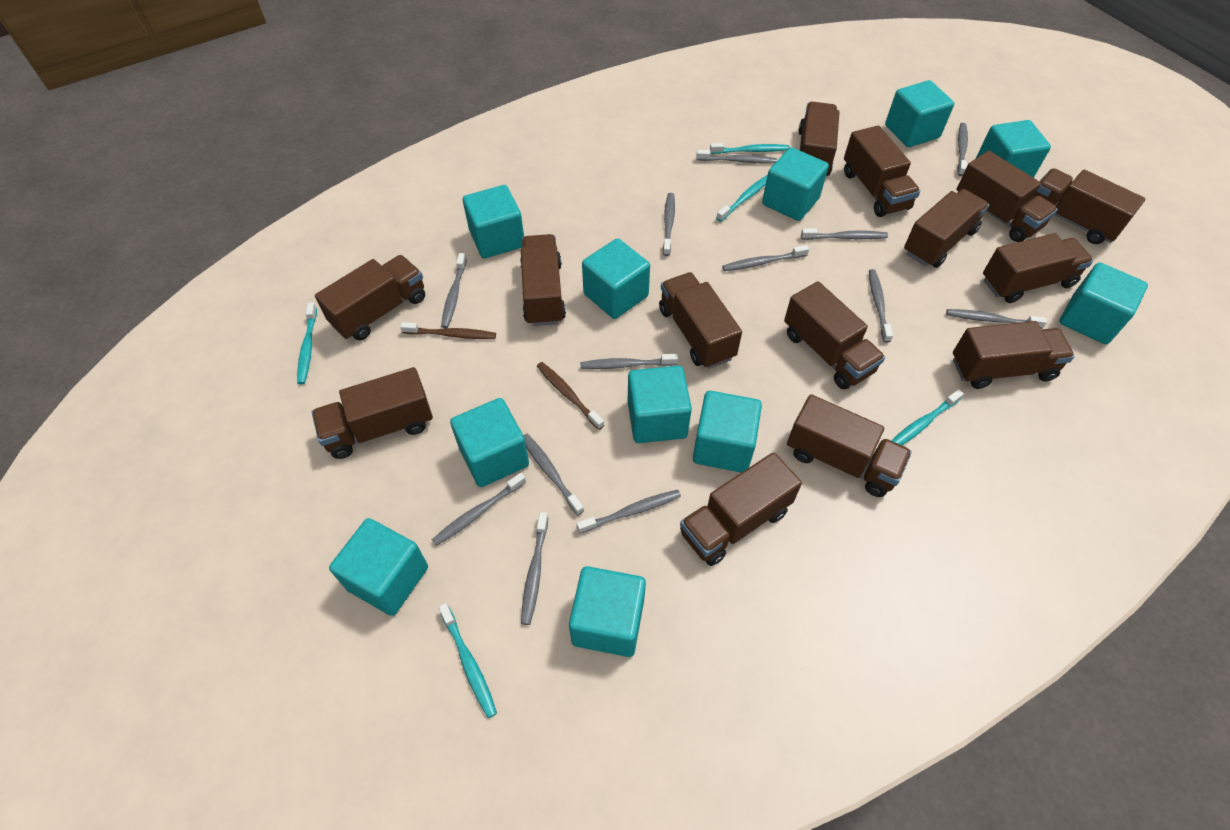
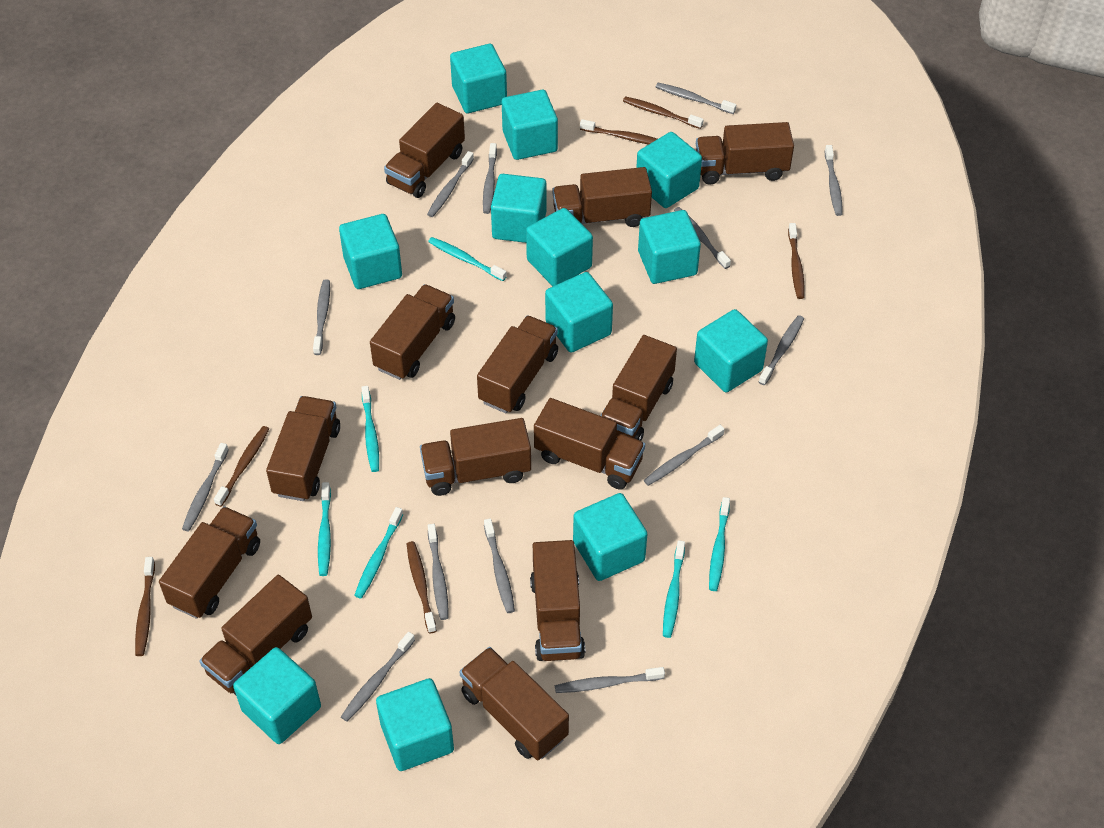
brown toothbrush: 2 -> 6
brown truck: 14 -> 13
turquoise cube: 11 -> 12
turquoise toothbrush: 5 -> 6

